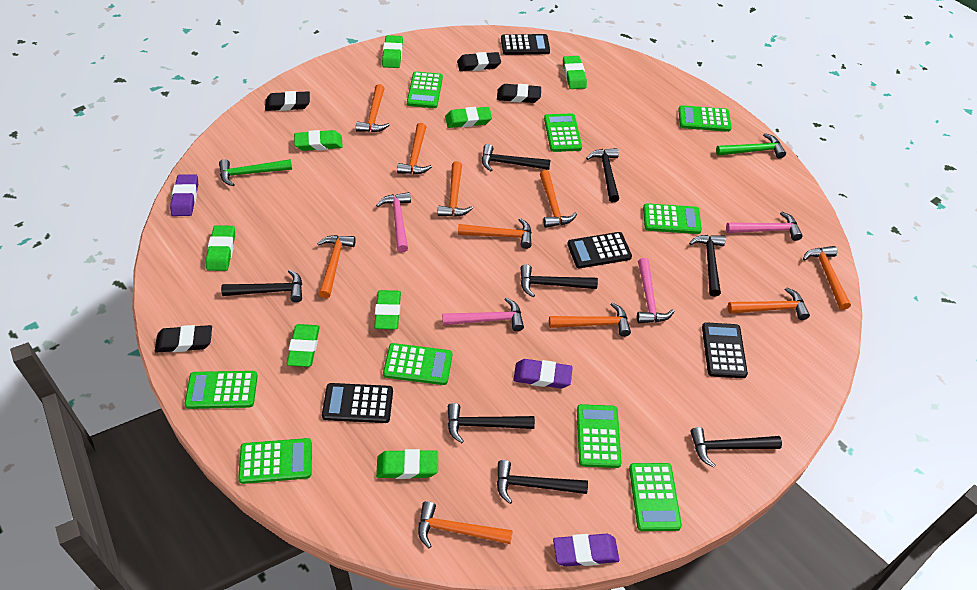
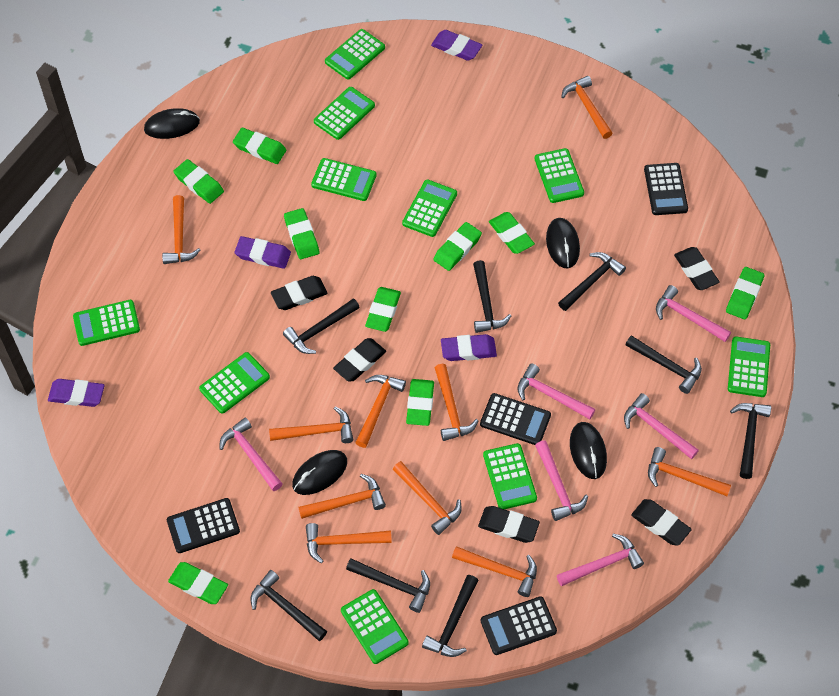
black eraser: 4 -> 5
black mouse: 0 -> 4
green calculator: 9 -> 10
green eraser: 8 -> 9
green hammer: 2 -> 0
pink hammer: 4 -> 6
purple eraser: 3 -> 4

